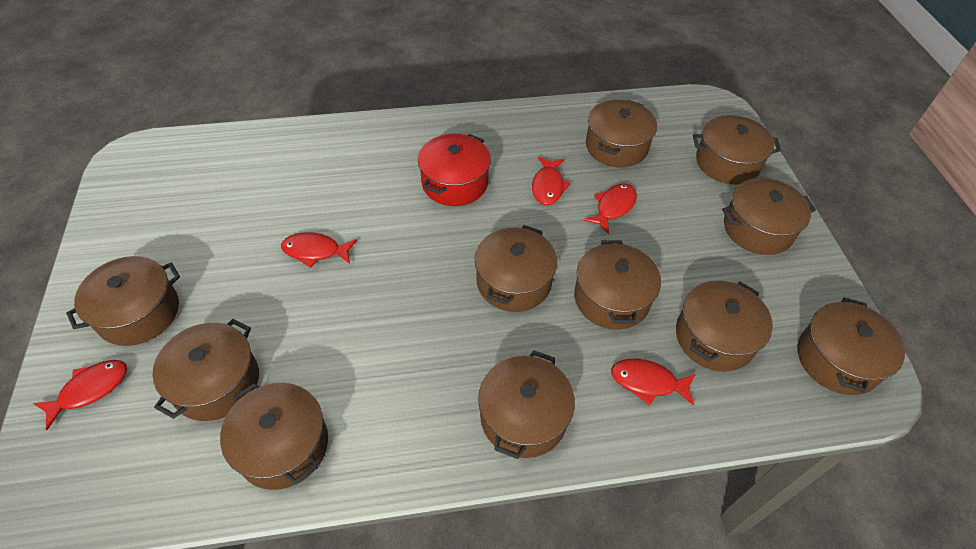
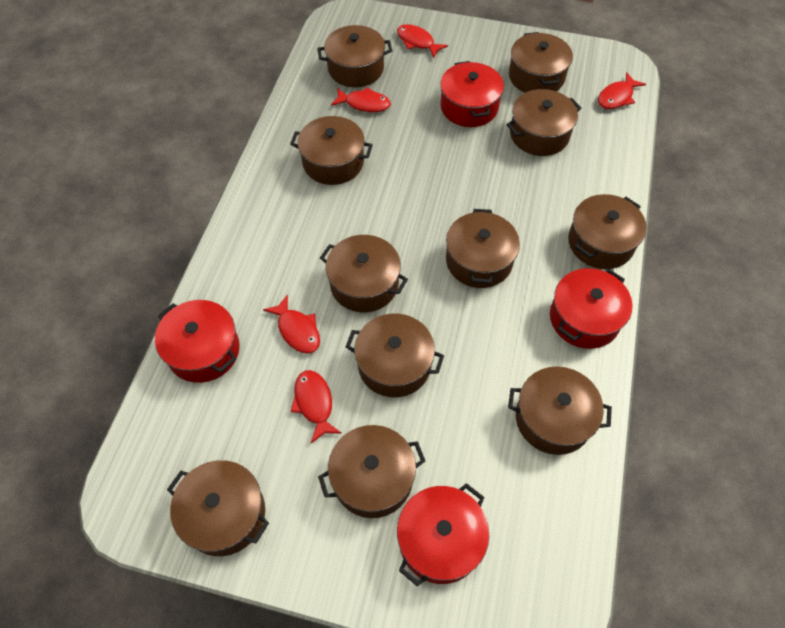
red pot: 1 -> 4

